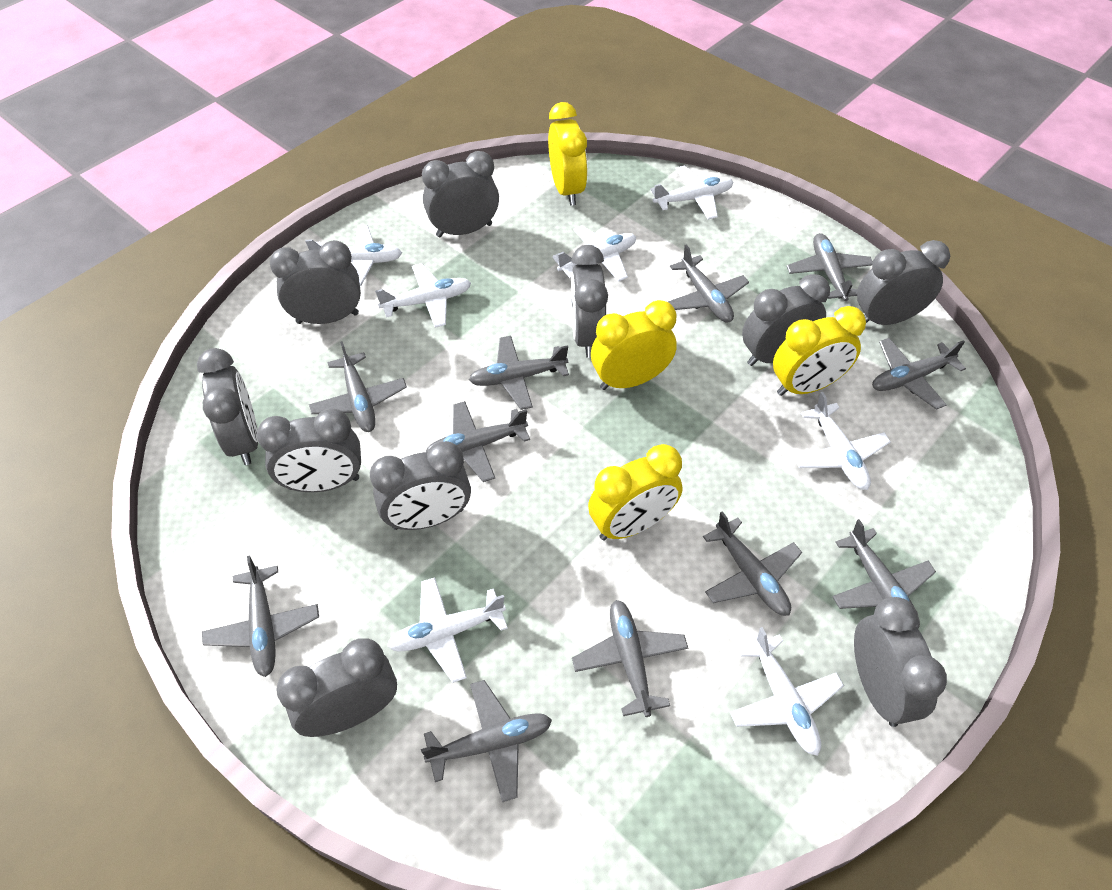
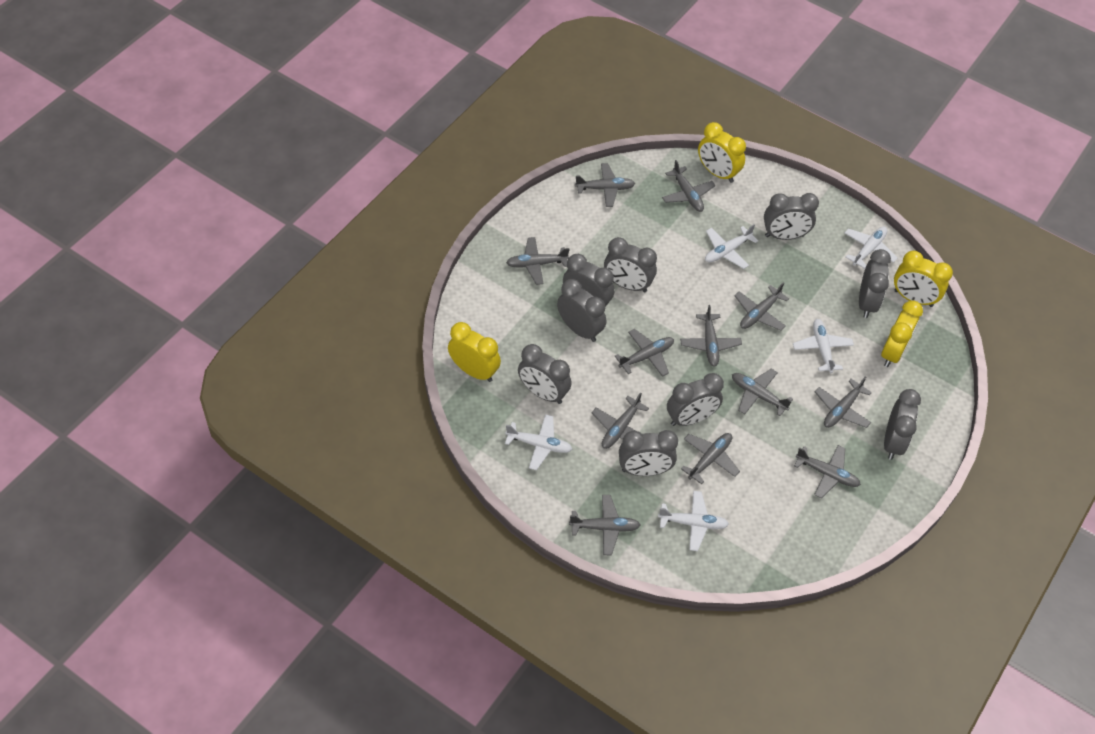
grey clock: 10 -> 9
grey plane: 11 -> 12
white plane: 7 -> 5

